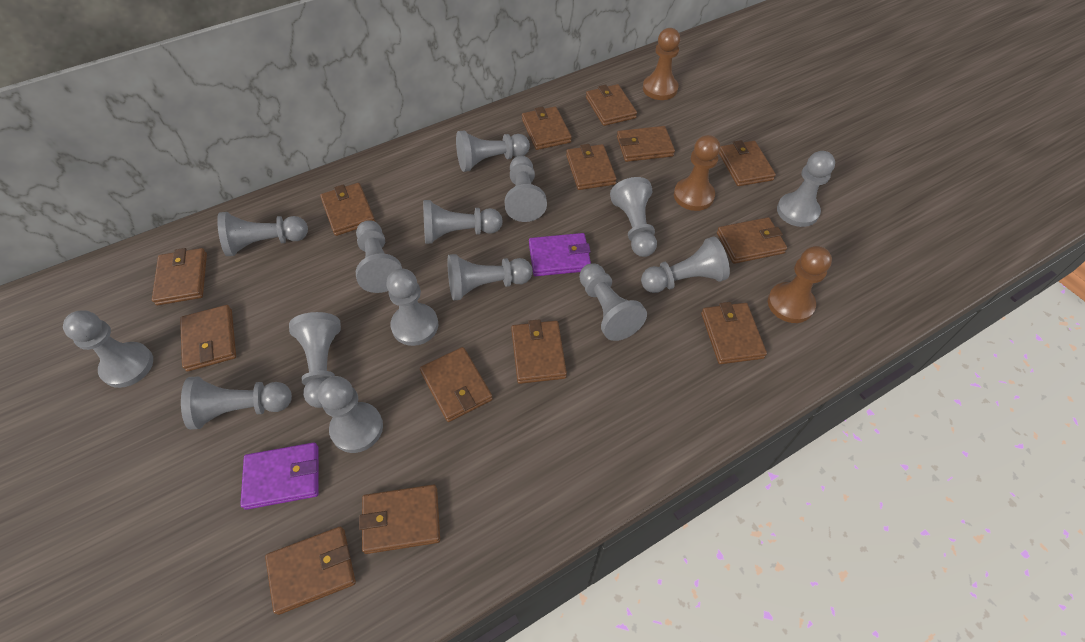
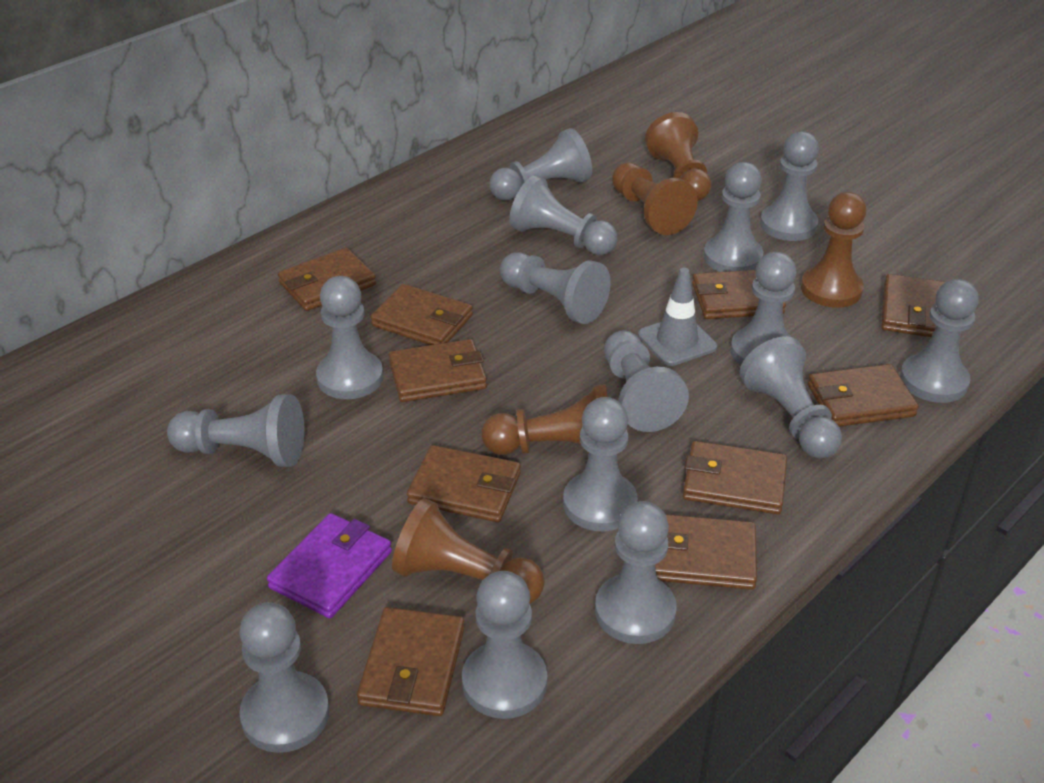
brown pawn: 3 -> 5
brown wallet: 14 -> 10
grey traffic cone: 0 -> 1
purple wallet: 2 -> 1

